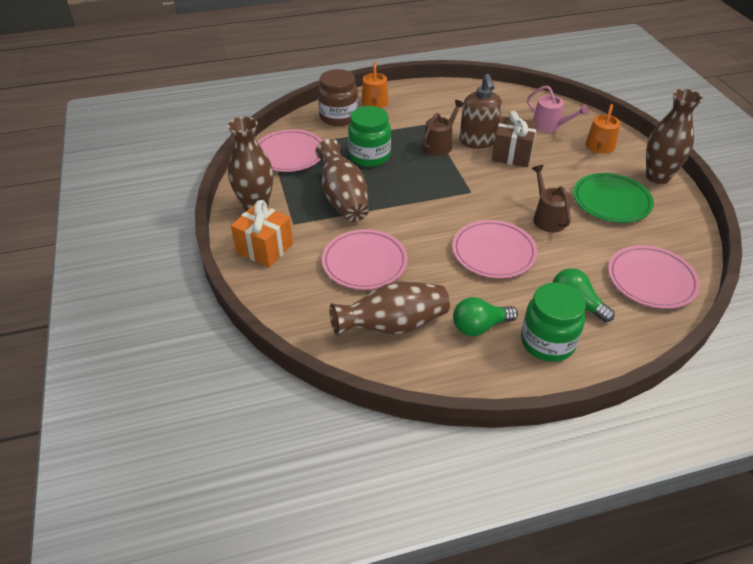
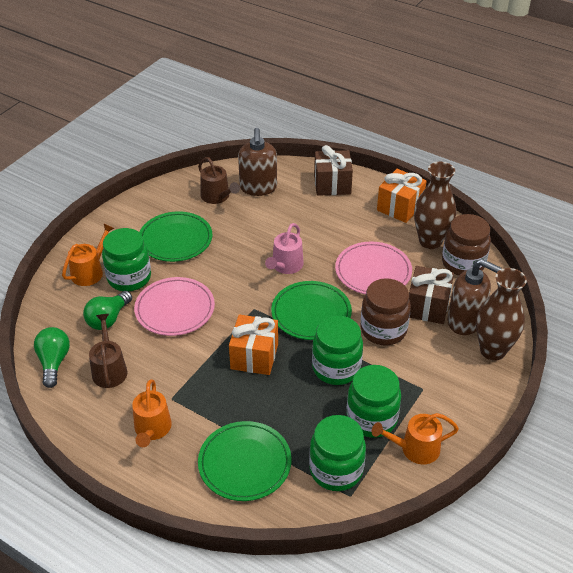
brown gift: 1 -> 2
brown jar: 1 -> 2
brown soap dispenser: 1 -> 2
brown vase: 4 -> 2
green jar: 2 -> 4
green plate: 1 -> 3
orange gift: 1 -> 2
orange watering can: 2 -> 3
pink plate: 4 -> 2

